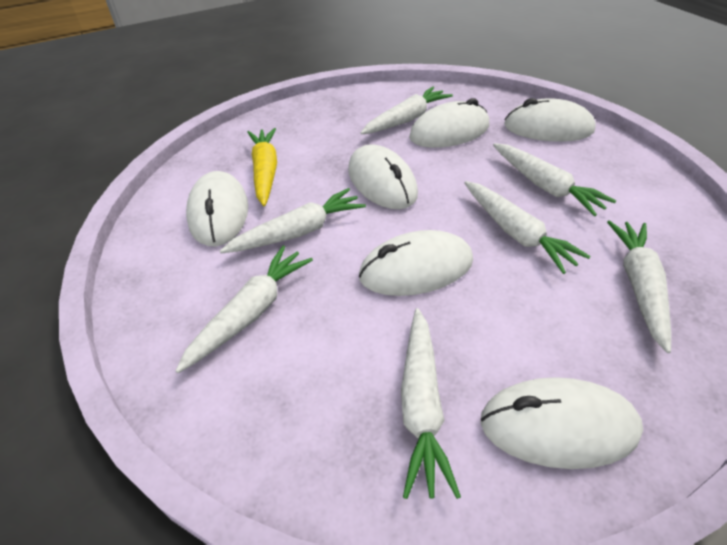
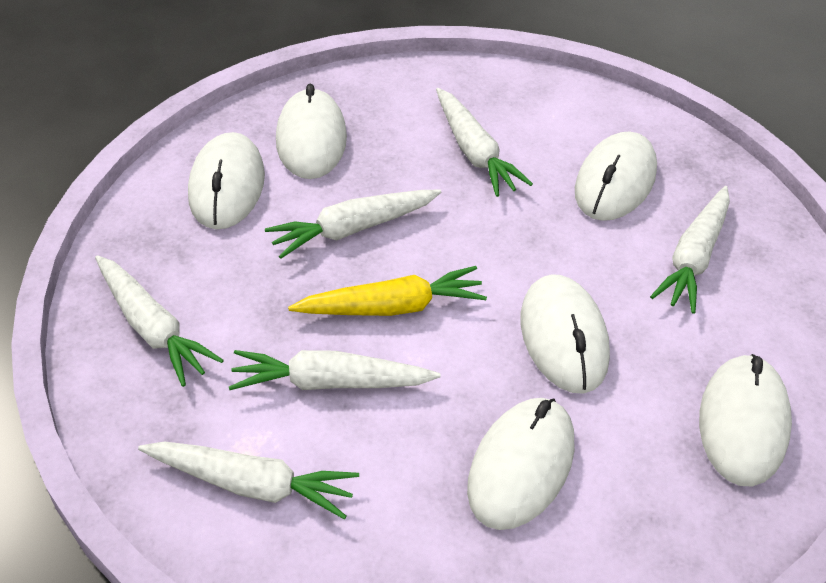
white carrot: 7 -> 6

